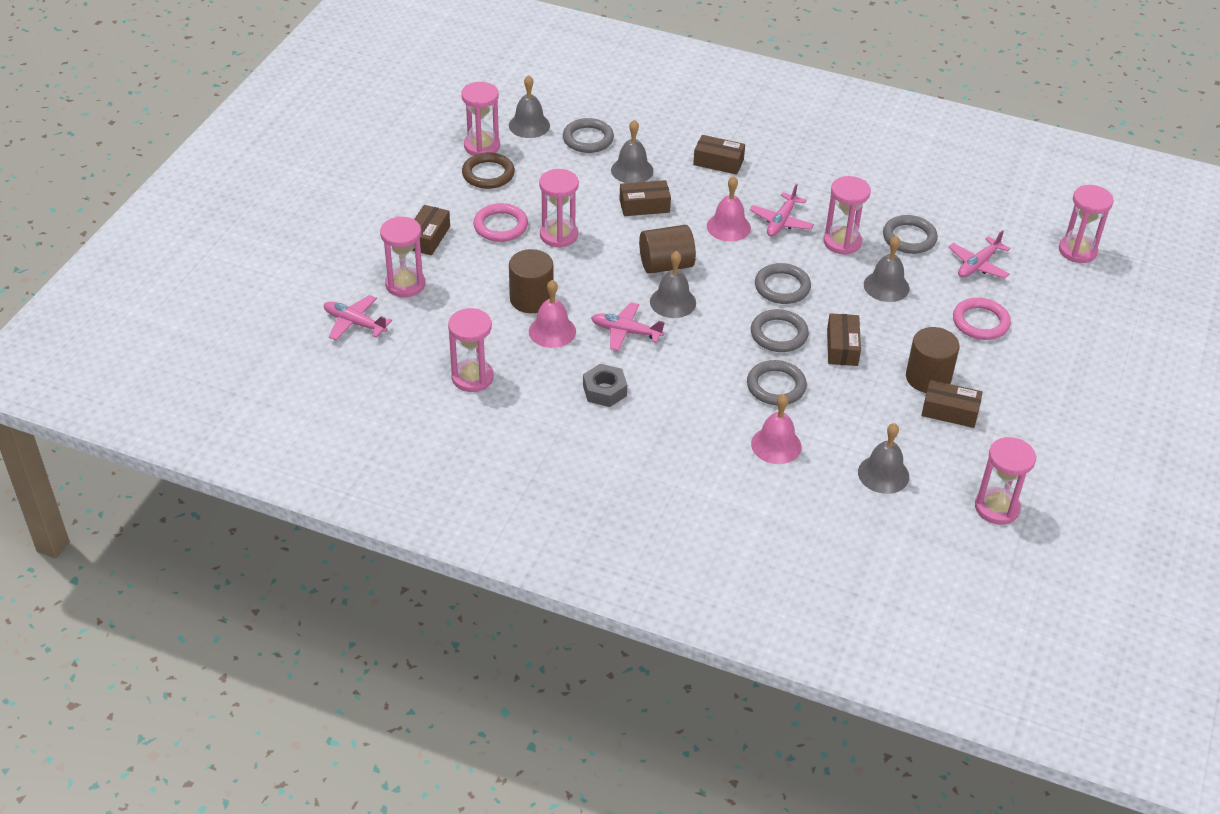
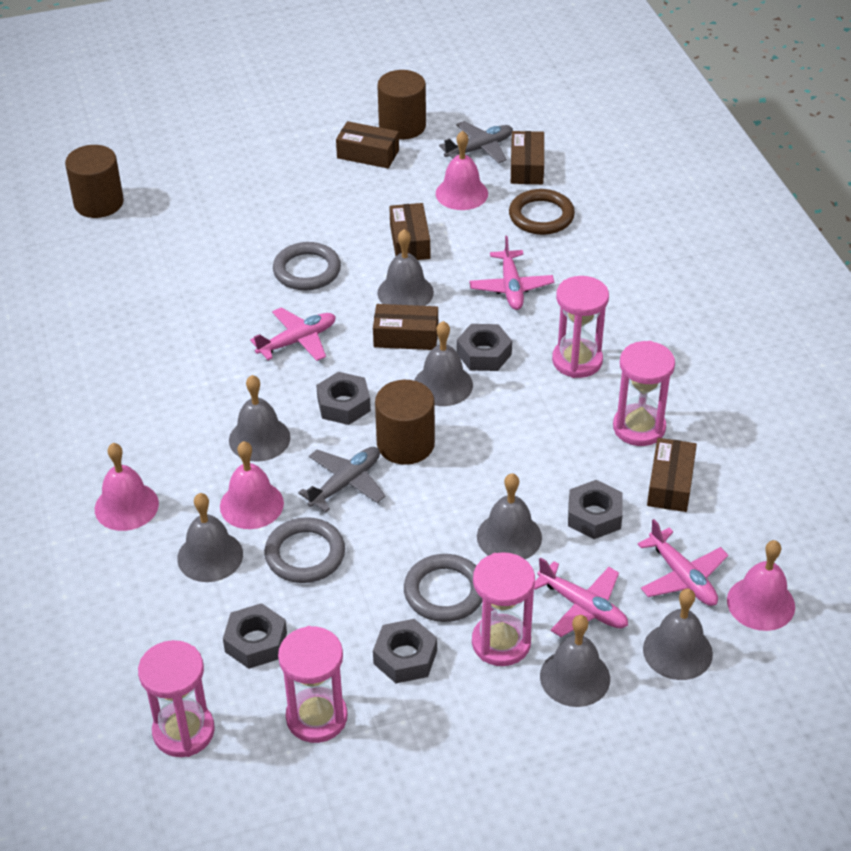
grey bell: 5 -> 7
grey nut: 1 -> 5
grey plane: 0 -> 2
grey ring: 5 -> 3
pink bell: 3 -> 4
pink hourglass: 7 -> 5
pink ring: 2 -> 0

